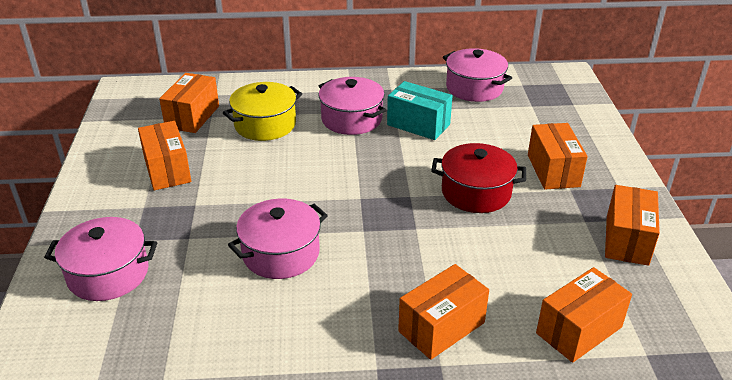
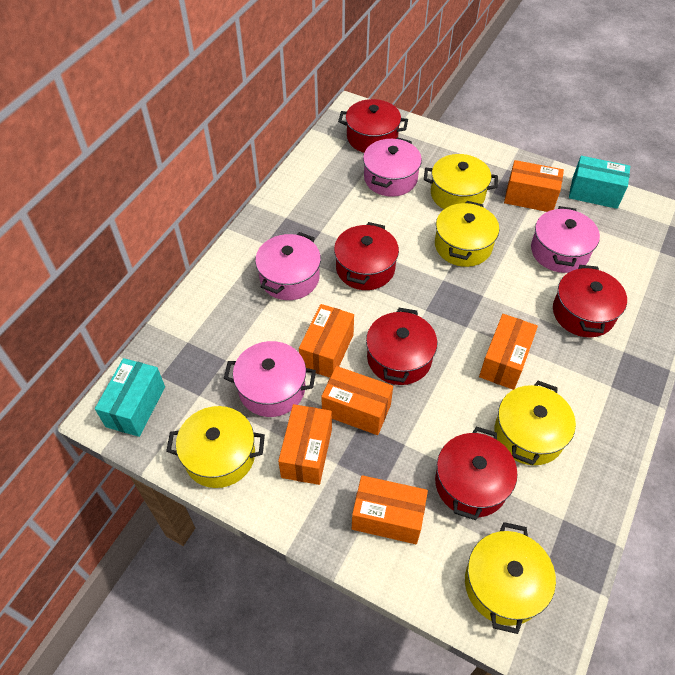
red pot: 1 -> 5
turquoise box: 1 -> 2
yellow pot: 1 -> 5

